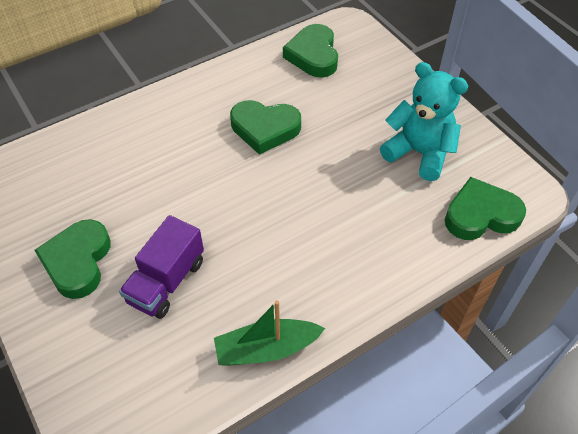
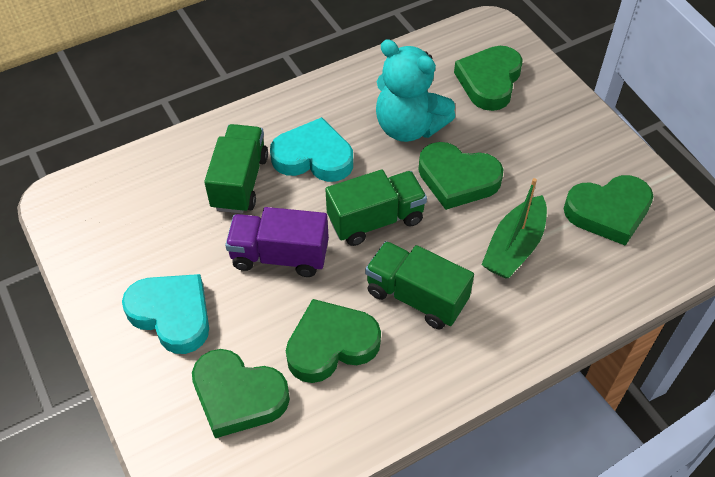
green heart: 4 -> 5
green truck: 0 -> 3
turquoise heart: 0 -> 2

